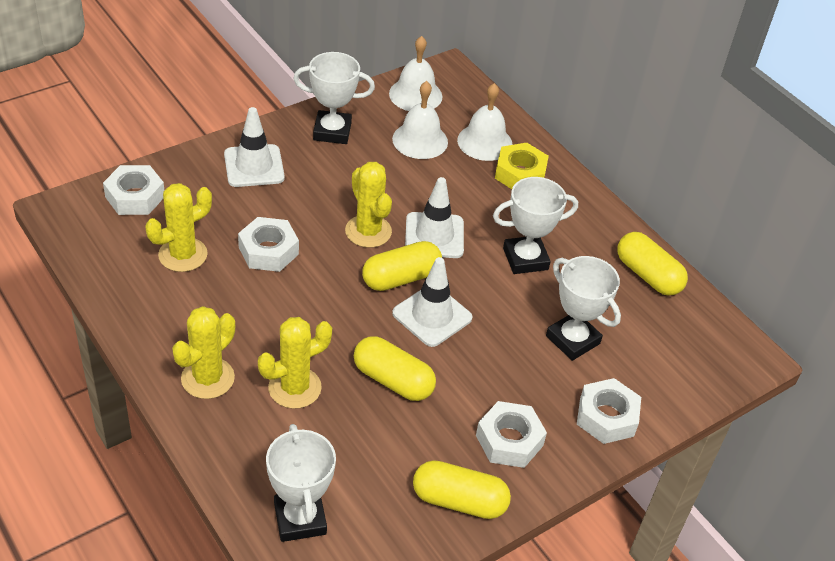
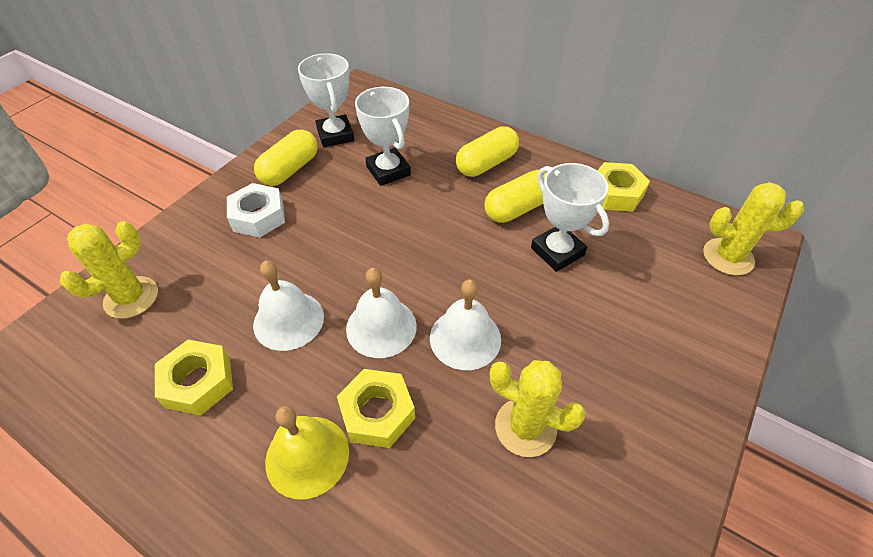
white nut: 4 -> 1
white traffic cone: 3 -> 0
white trophy: 4 -> 3
yellow bell: 0 -> 1
yellow cactus: 4 -> 3
yellow capsule: 4 -> 3
yellow nut: 1 -> 3

